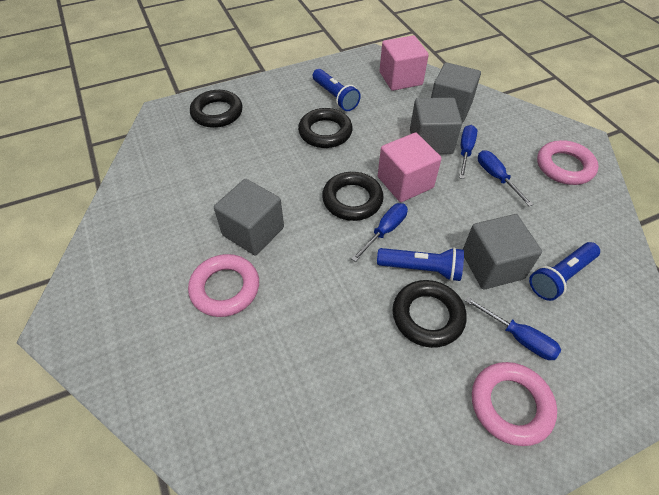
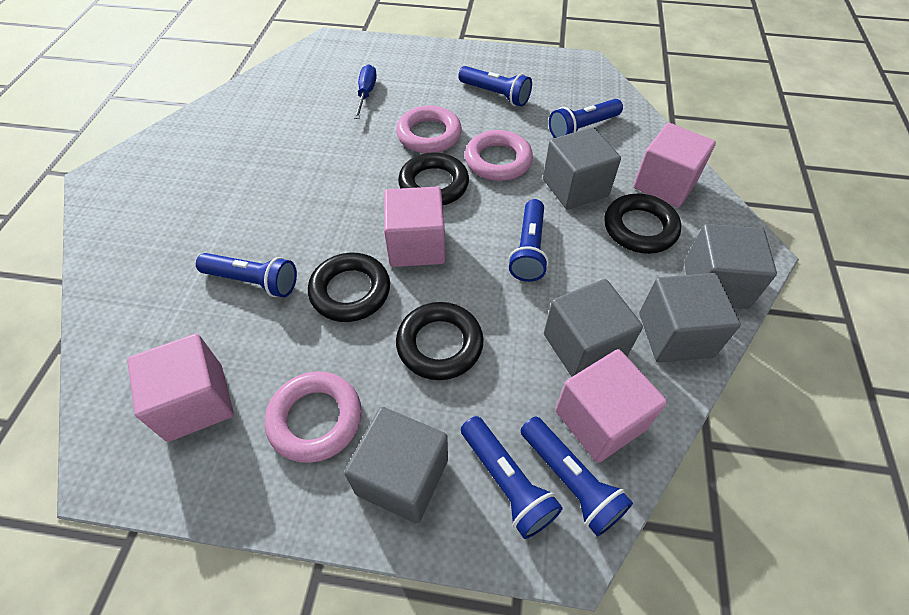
blue flashlight: 3 -> 6
blue screwdriver: 4 -> 1
grey cube: 4 -> 5
pink cube: 2 -> 4

